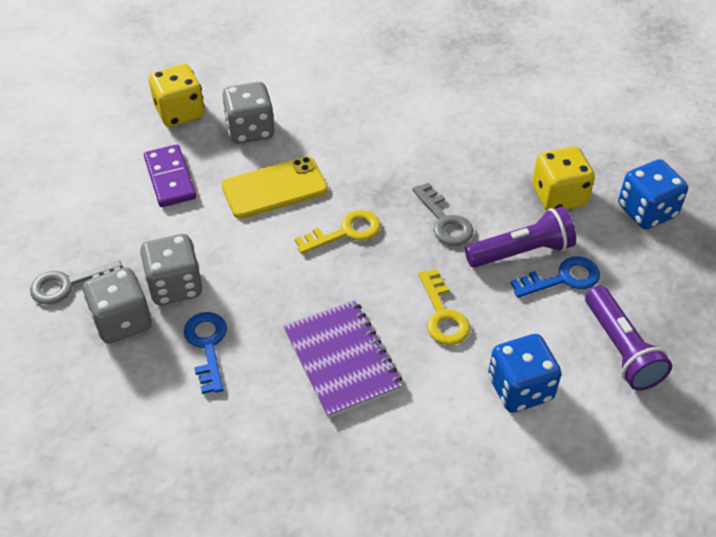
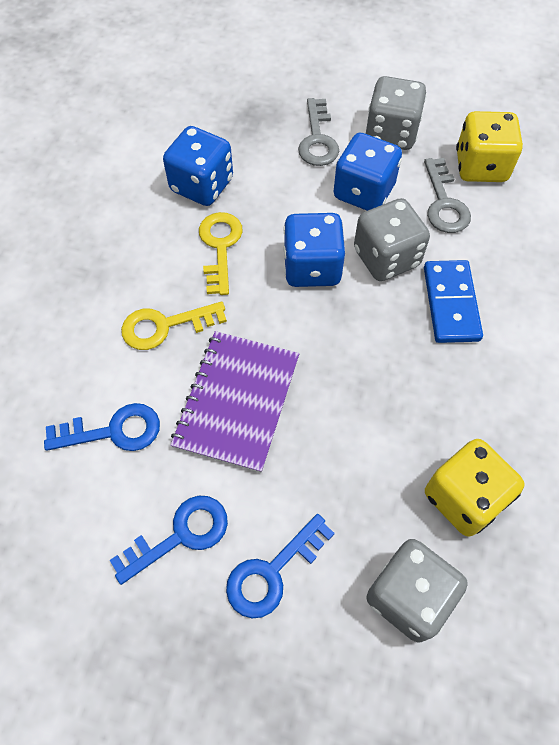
blue dice: 2 -> 3
blue domino: 0 -> 1
blue key: 2 -> 3
purple domino: 1 -> 0
purple flashlight: 2 -> 0
yellow phone: 1 -> 0

